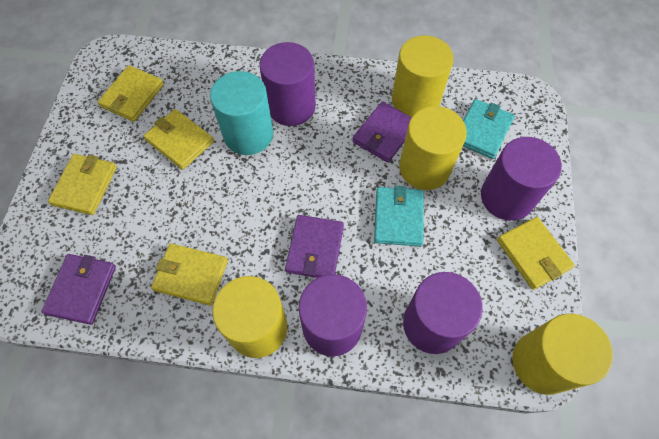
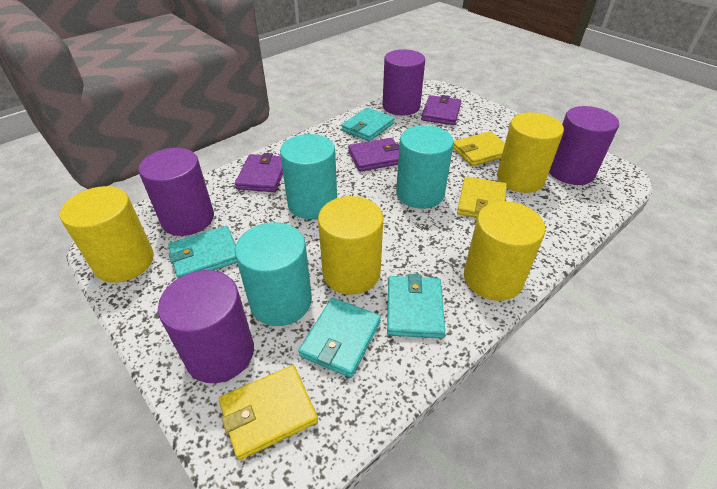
turquoise cylinder: 1 -> 3
turquoise wallet: 2 -> 4
yellow wallet: 5 -> 3

